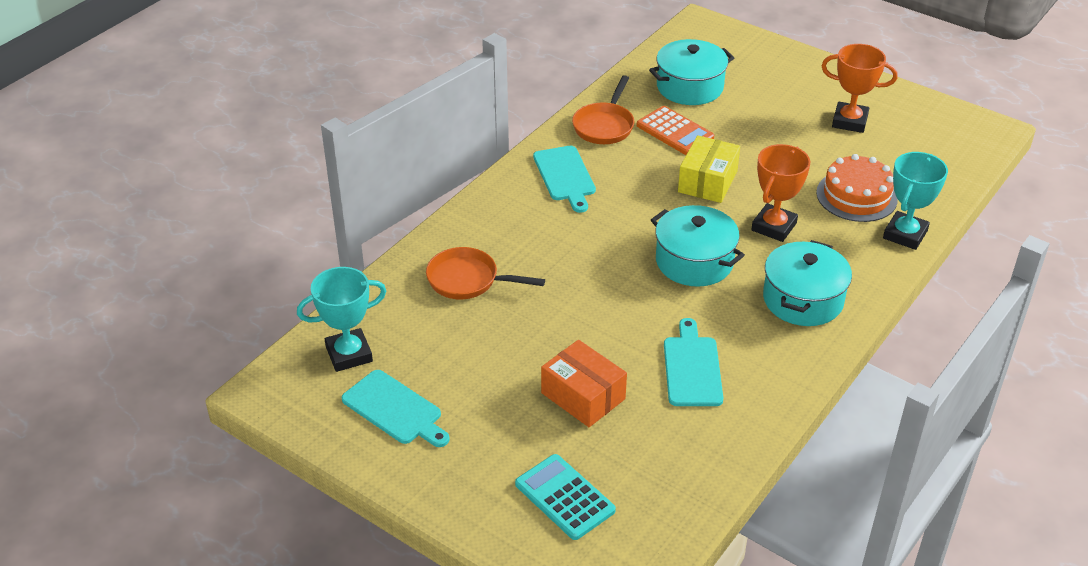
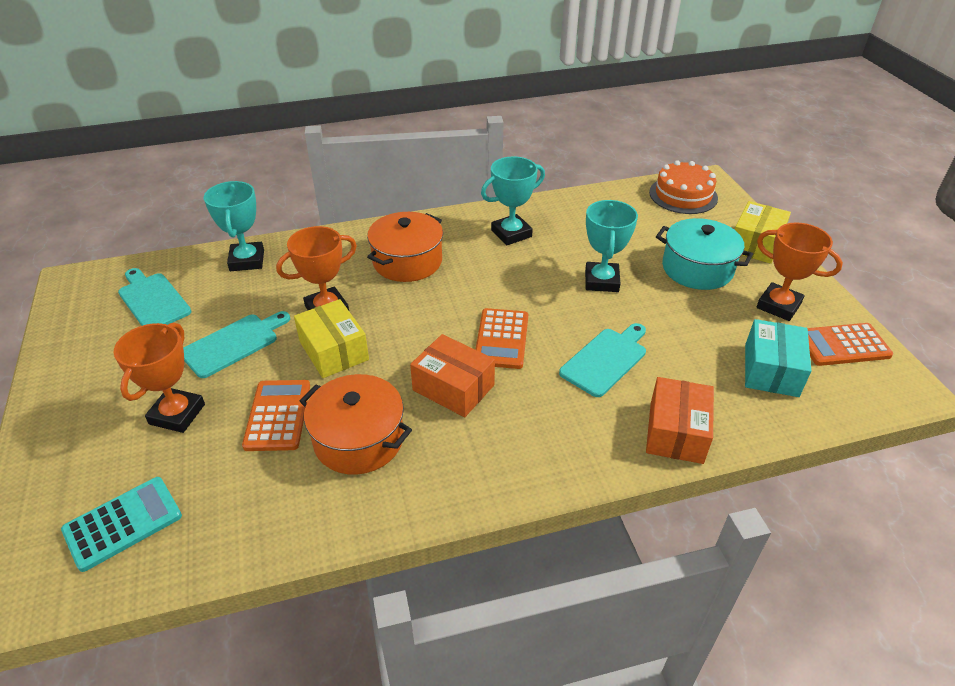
orange box: 1 -> 2
orange calculator: 1 -> 3
orange pan: 2 -> 0
orange pot: 0 -> 2
orange trophy: 2 -> 3
turquoise box: 0 -> 1
turquoise pot: 3 -> 1
turquoise trophy: 2 -> 3
yellow box: 1 -> 2

